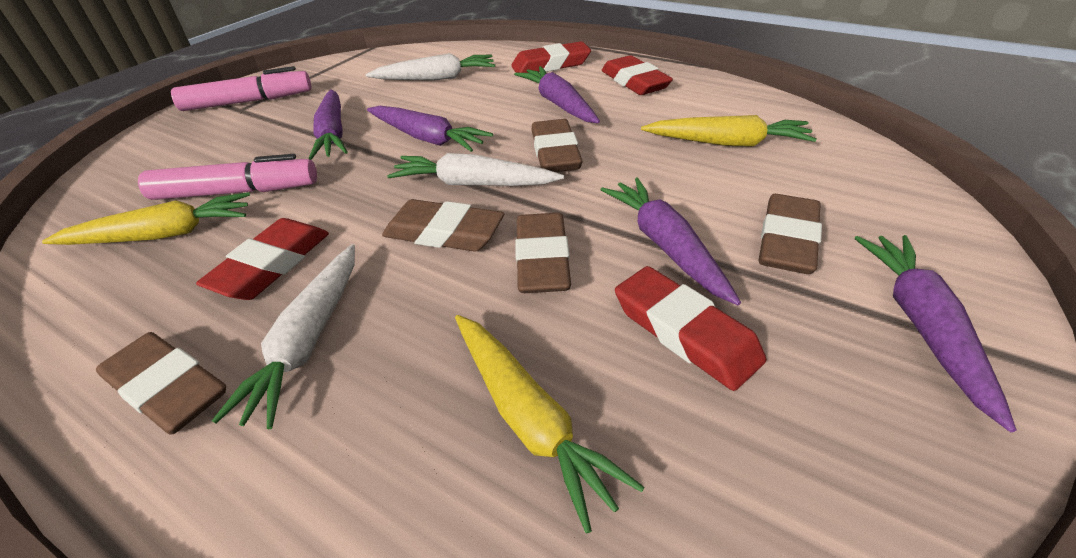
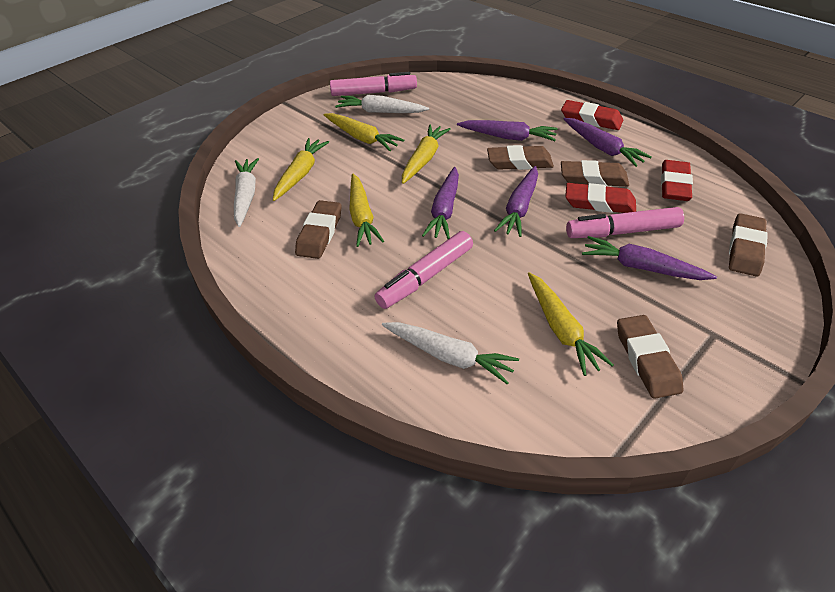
pink marker: 2 -> 3
red eraser: 4 -> 3
yellow carrot: 3 -> 5

